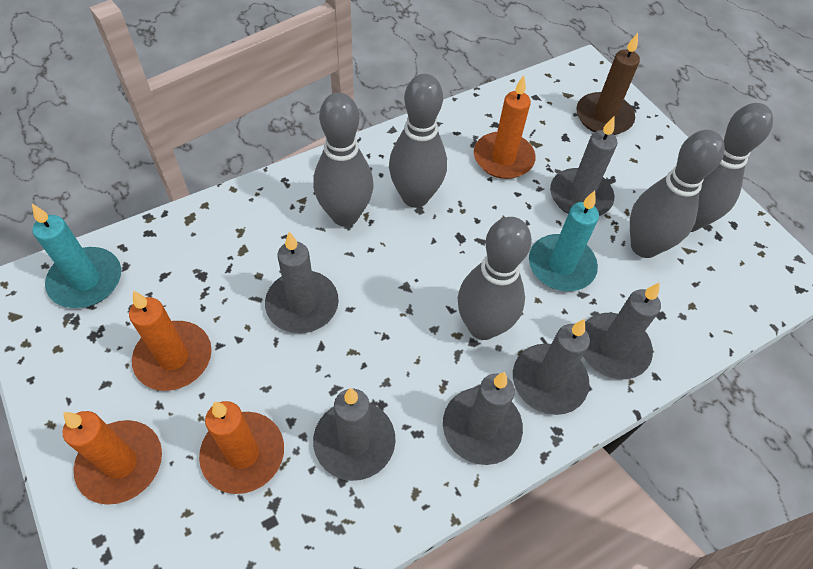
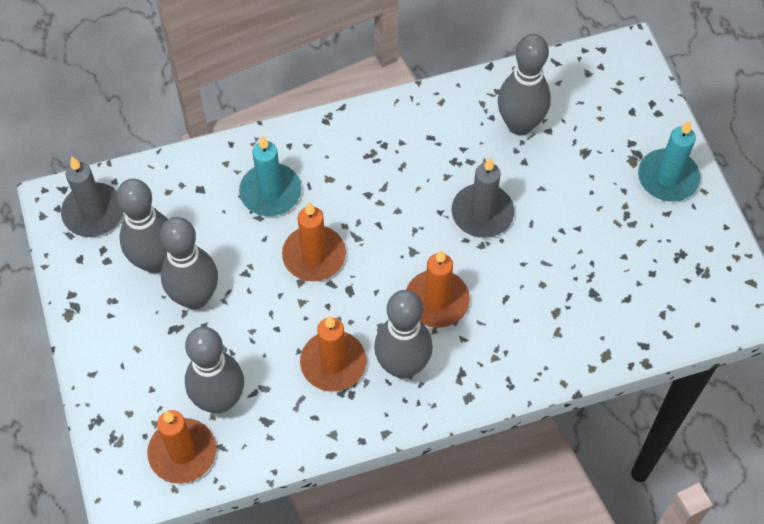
brown candle: 1 -> 0
grey candle: 6 -> 2

